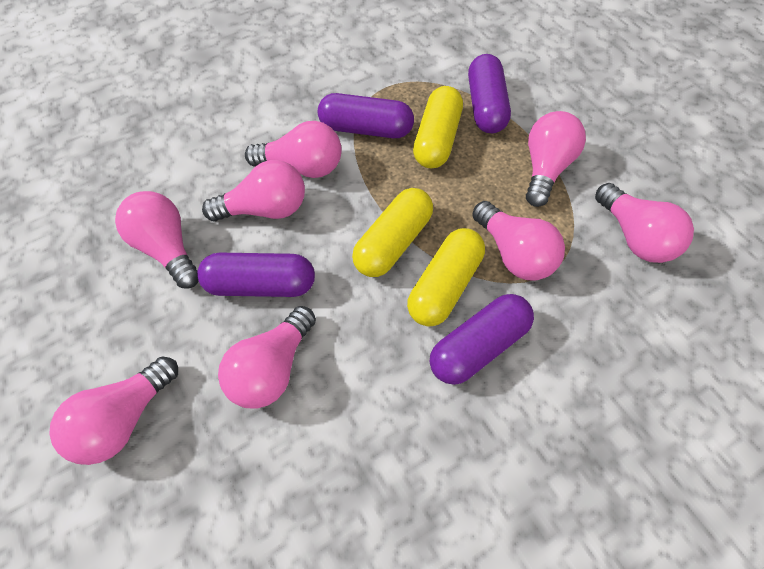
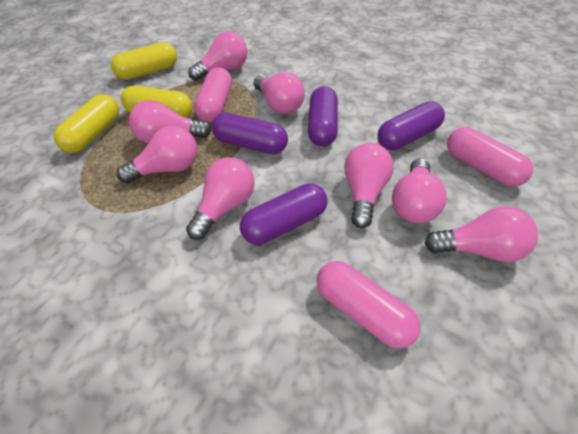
pink capsule: 0 -> 3

